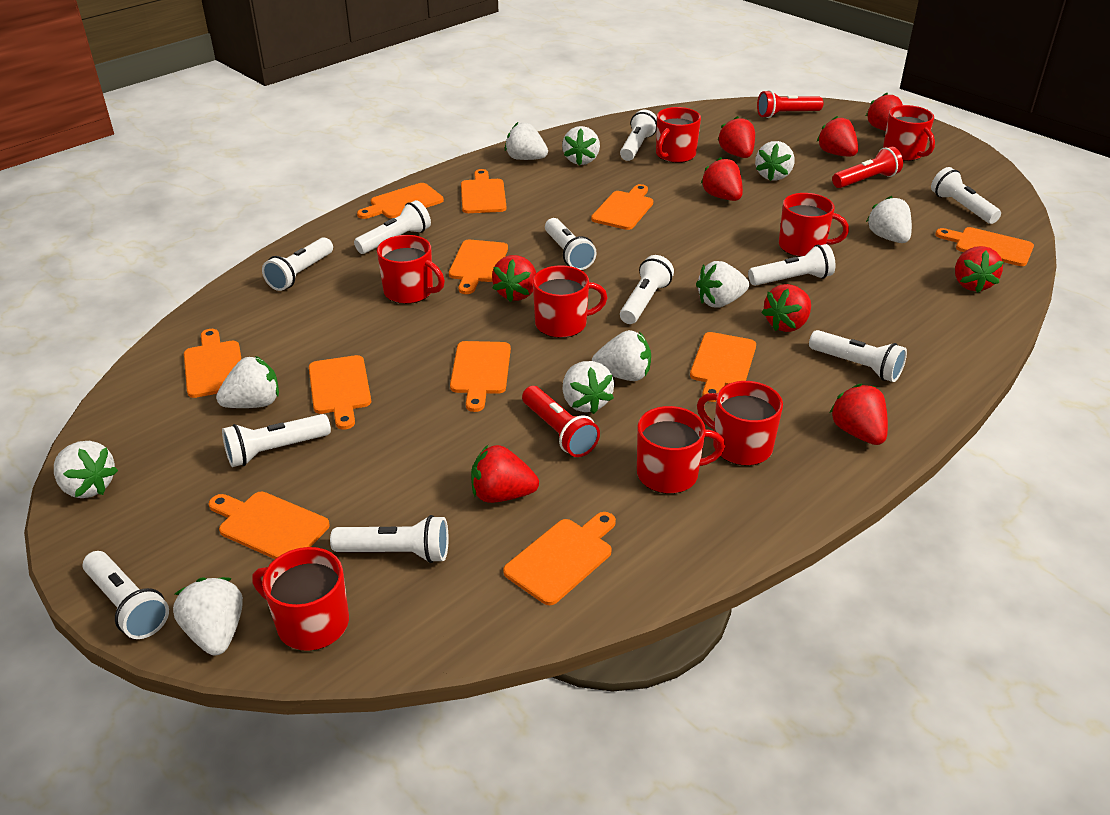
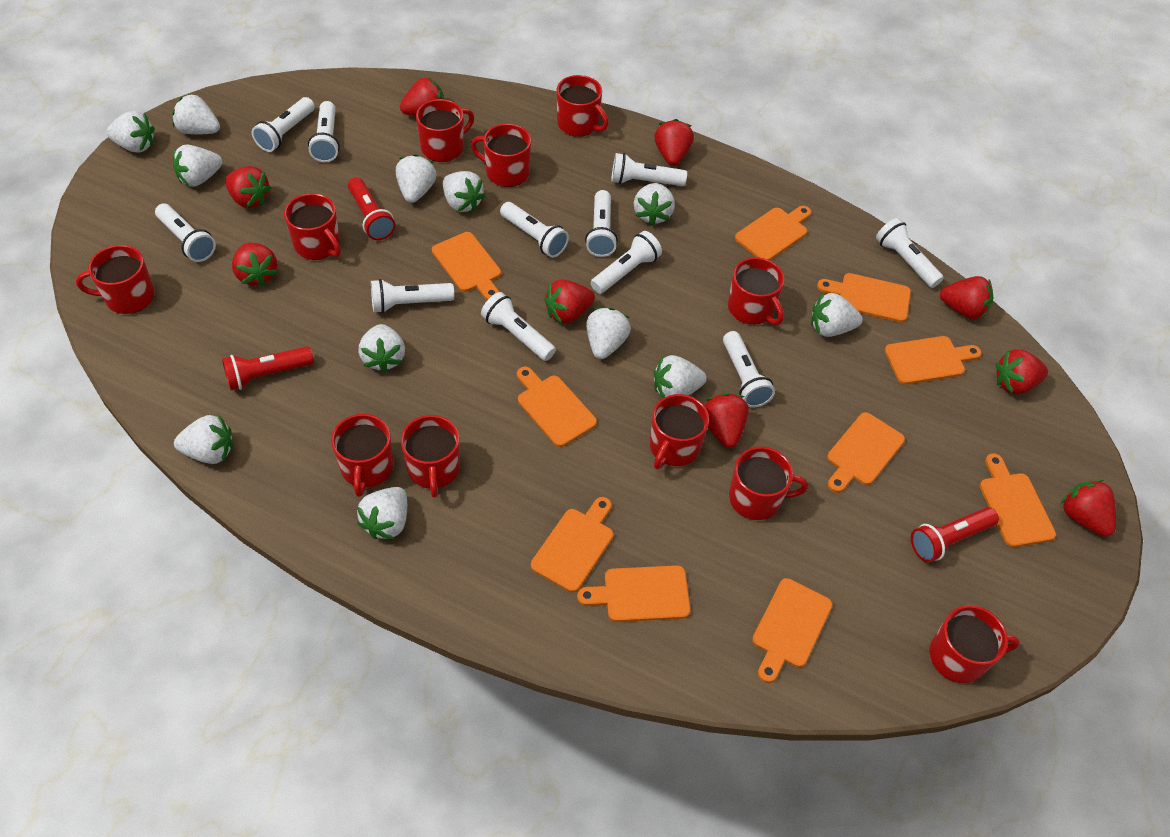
orange cutting board: 11 -> 10
red mug: 8 -> 11
white strawberry: 10 -> 12

